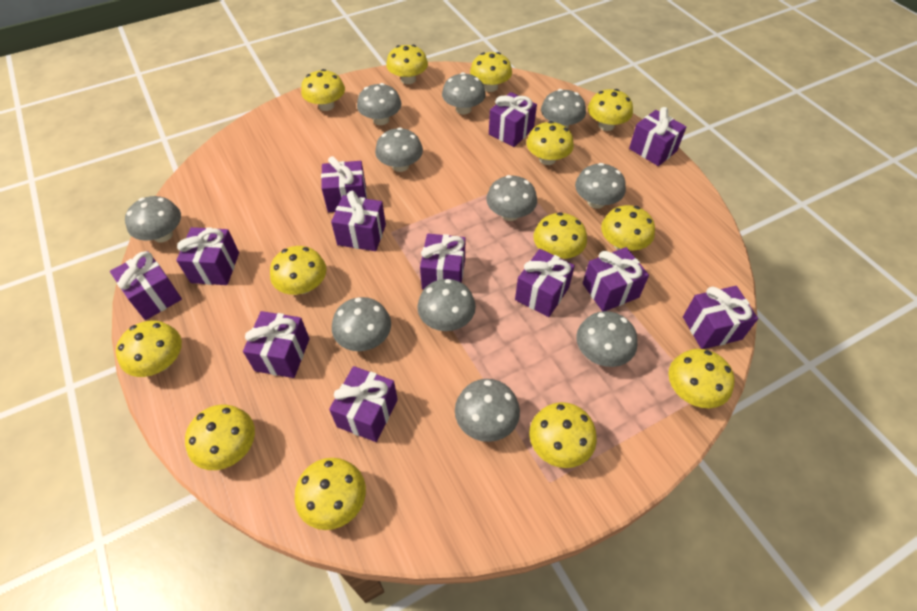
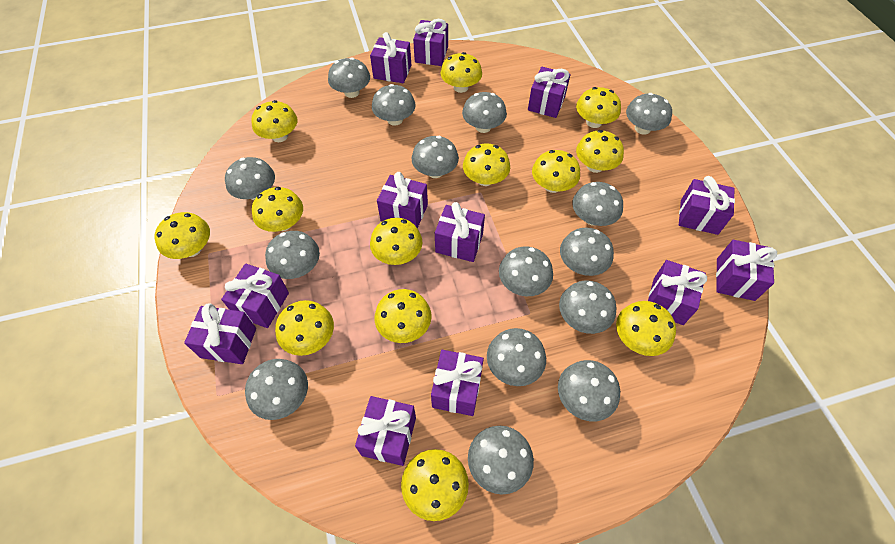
grey mushroom: 11 -> 15

